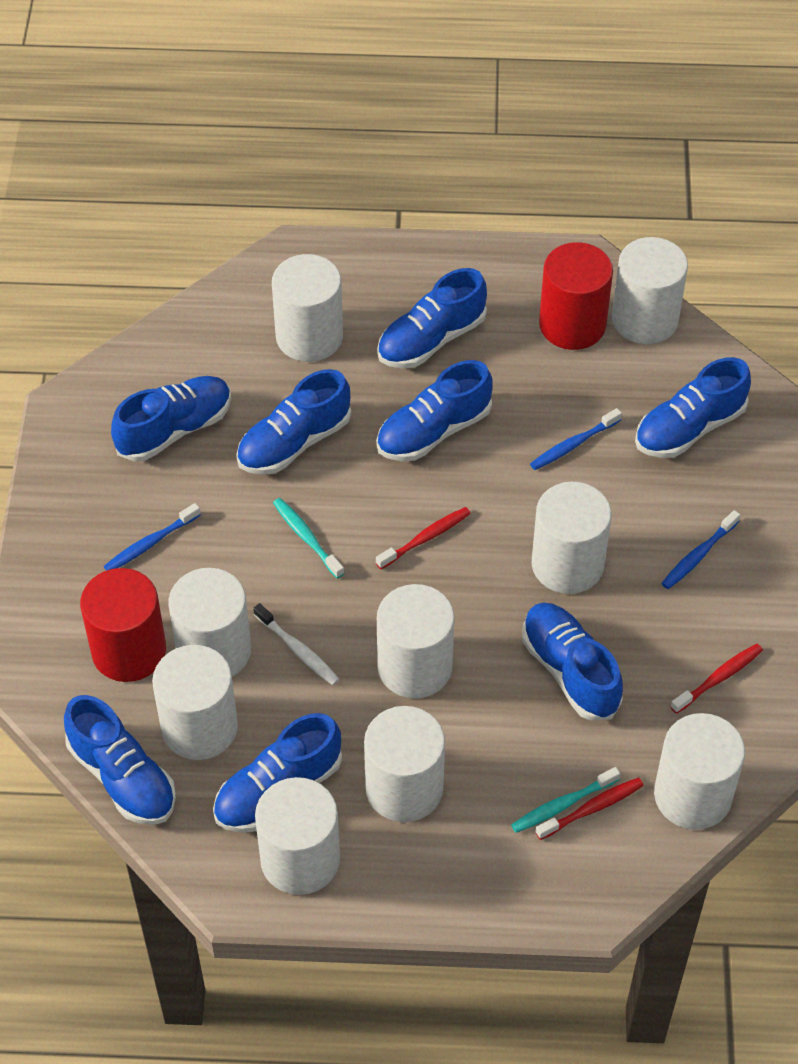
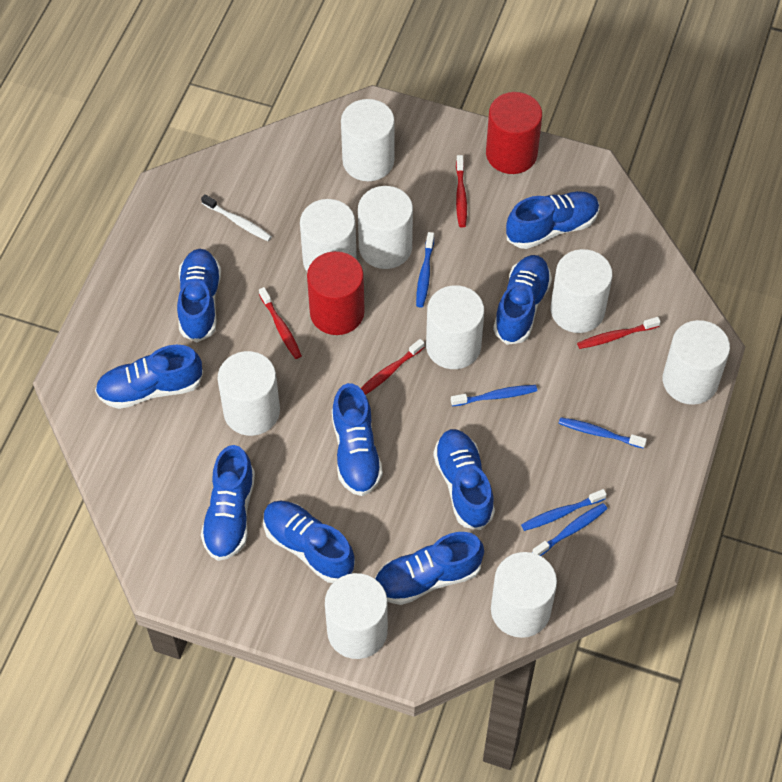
blue shoe: 8 -> 9
blue toothbrush: 3 -> 5
red toothbrush: 3 -> 4
turquoise toothbrush: 2 -> 0

